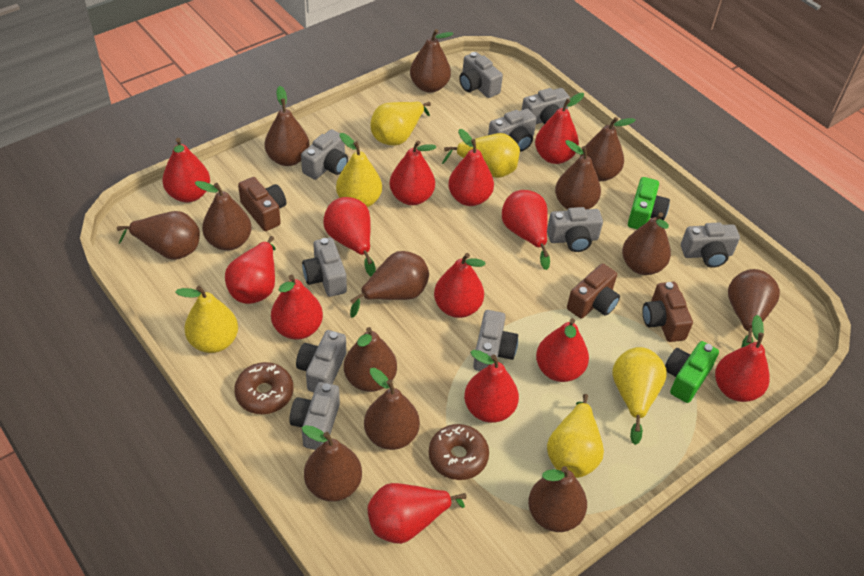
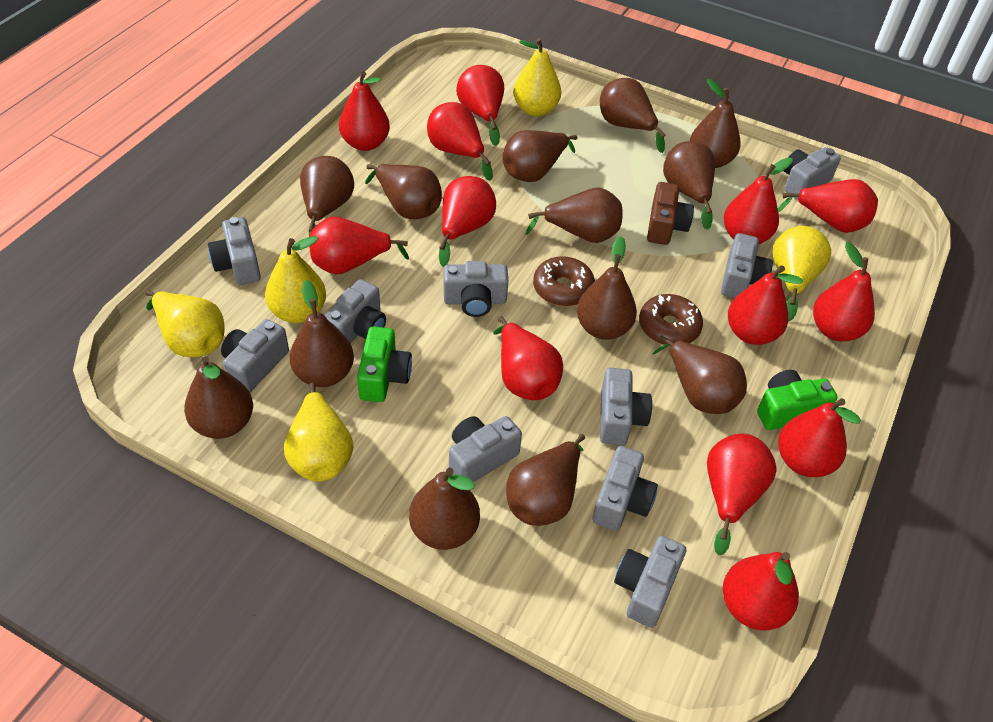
brown camera: 3 -> 1
yellow pear: 6 -> 5

